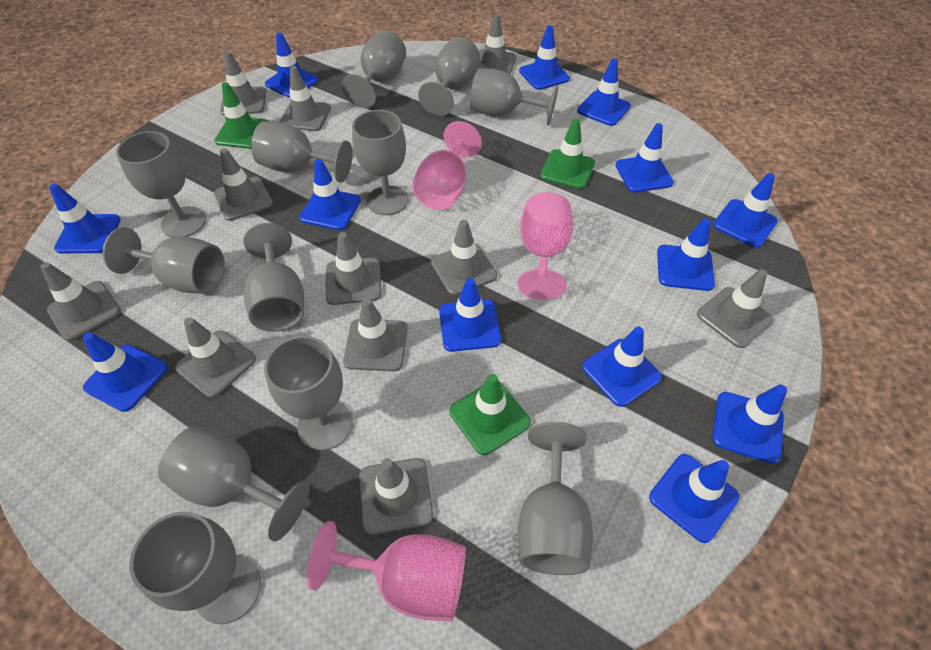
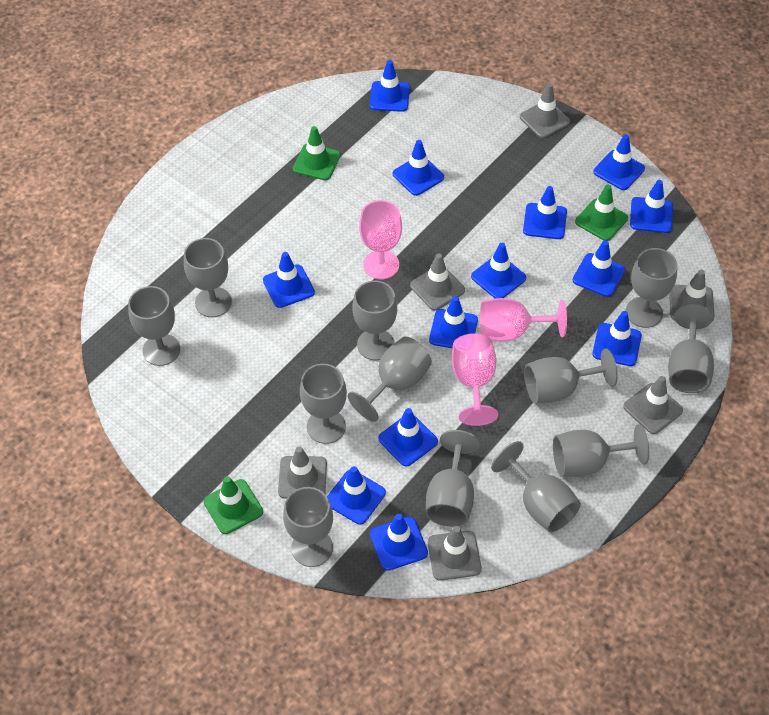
grey traffic cone: 11 -> 6

